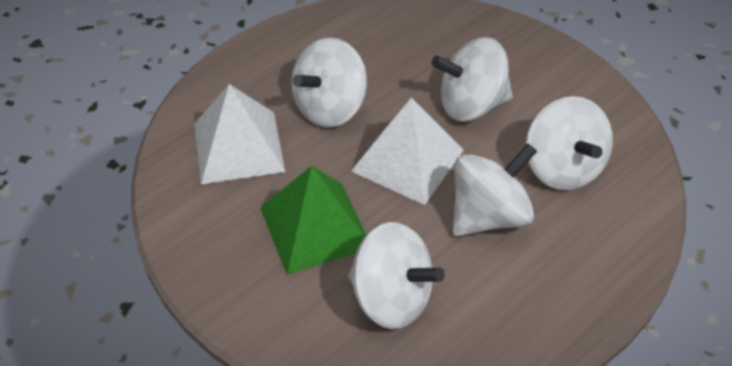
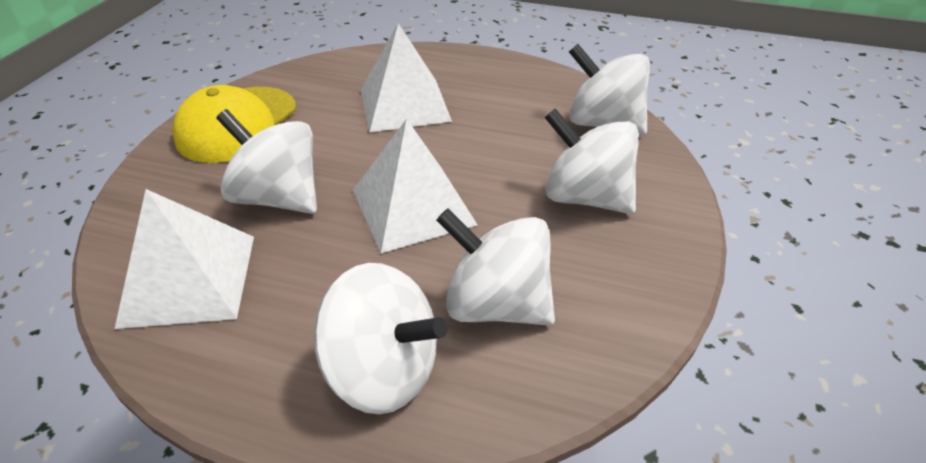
green pyramid: 1 -> 0
white pyramid: 2 -> 3
yellow cap: 0 -> 1

